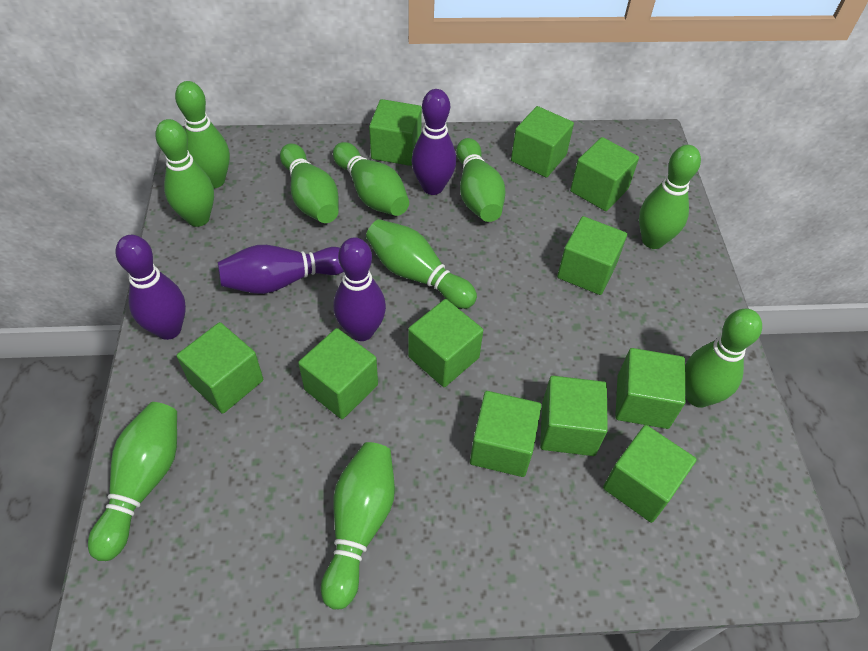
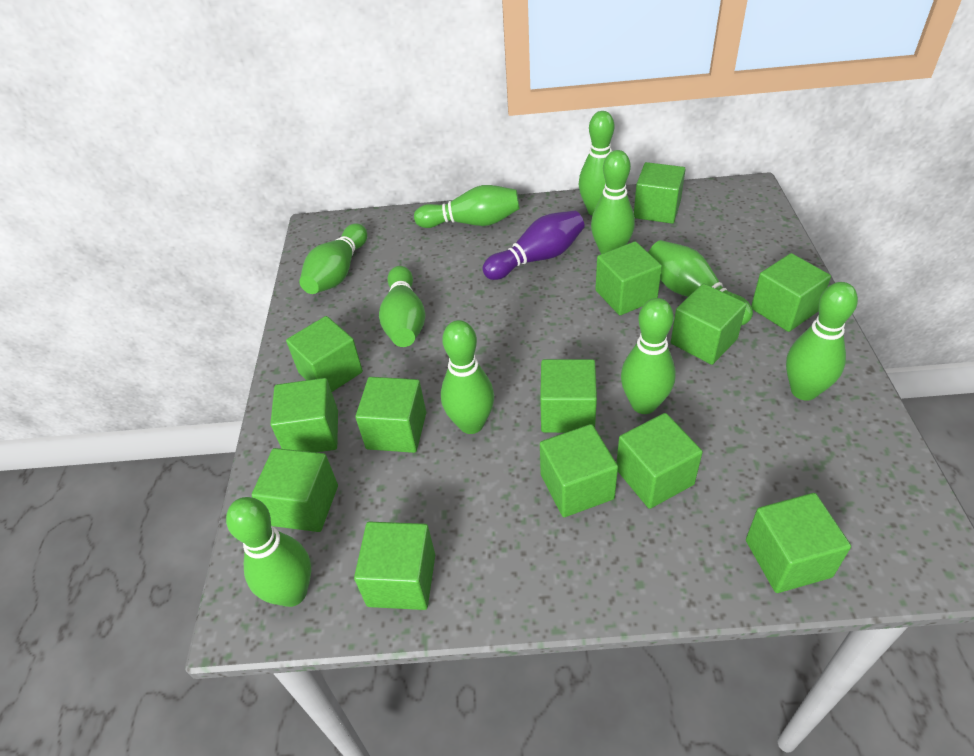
green cube: 11 -> 13
purple bowling pin: 4 -> 1

